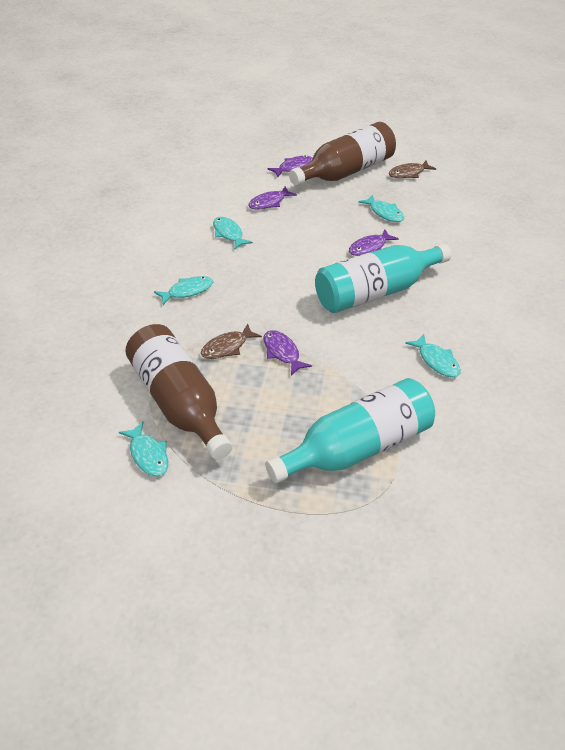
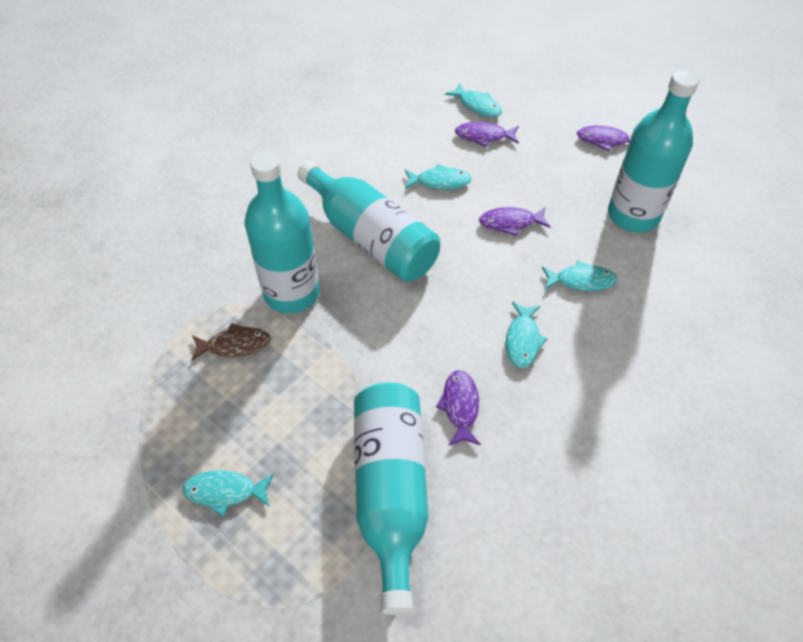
brown bottle: 2 -> 0
brown fish: 2 -> 1
turquoise bottle: 2 -> 4

